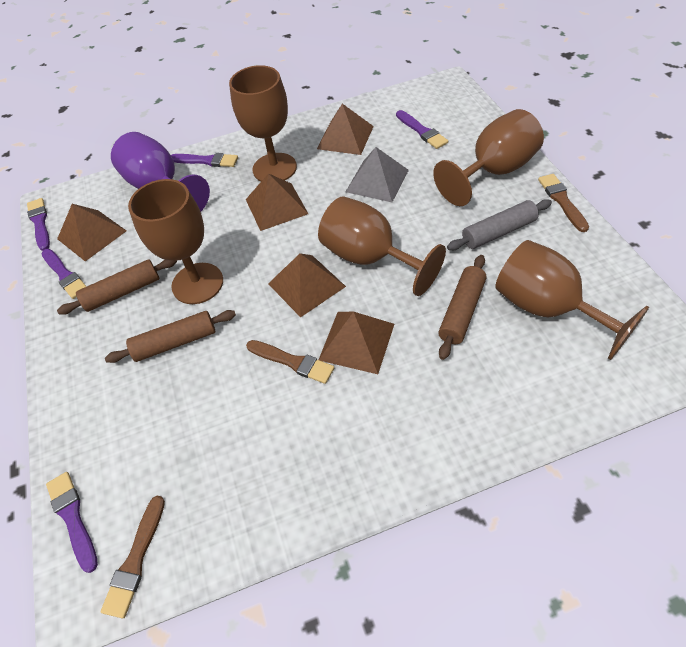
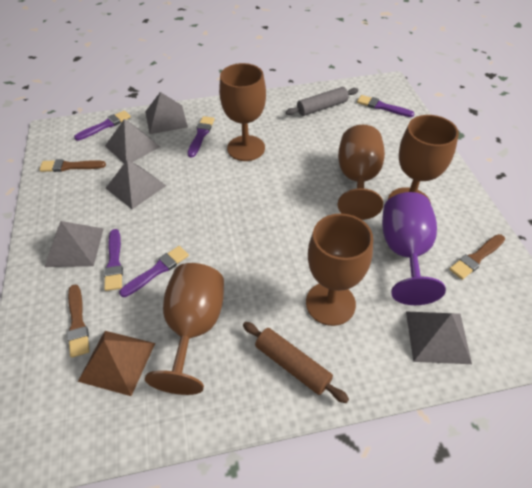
brown pyramid: 5 -> 1
brown rolling pin: 3 -> 1
grey pyramid: 1 -> 5

